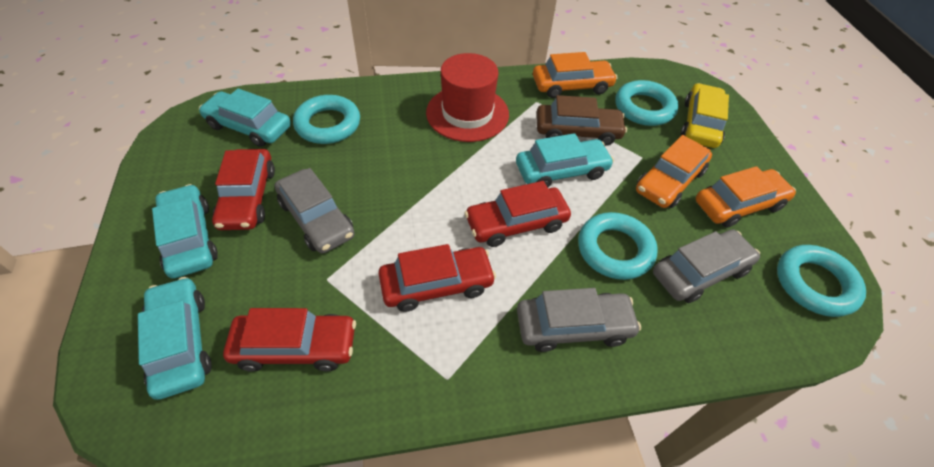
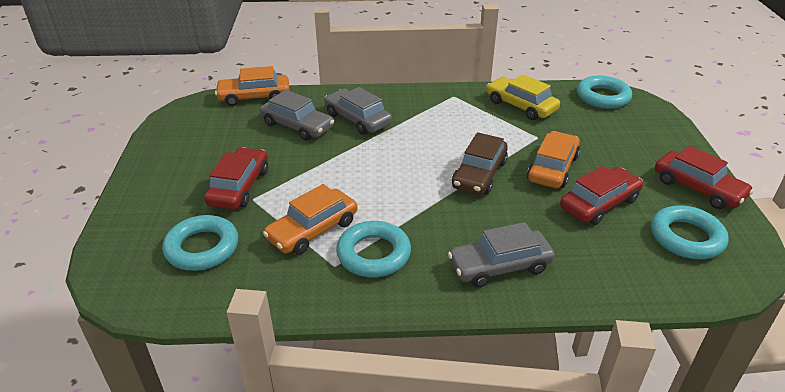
red car: 4 -> 3
red hat: 1 -> 0
turquoise car: 4 -> 0

